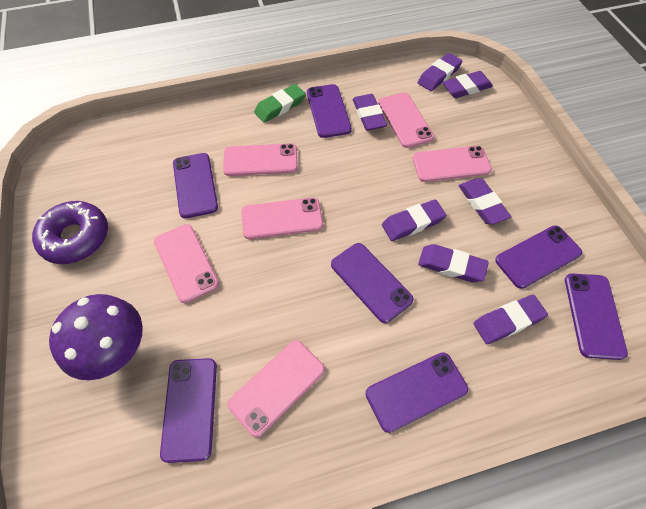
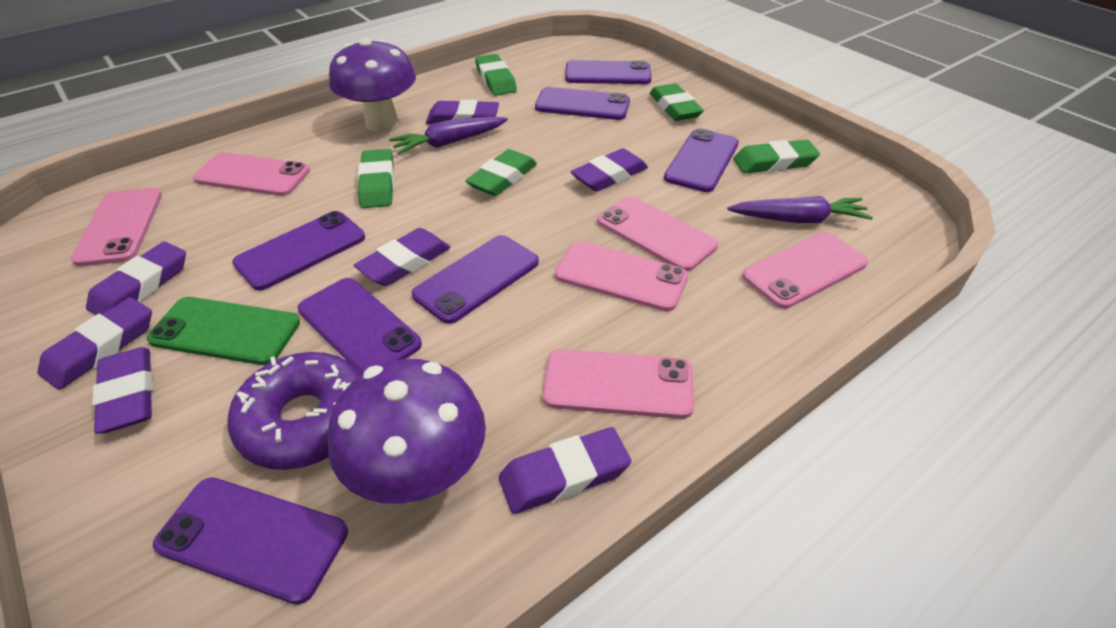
green eraser: 1 -> 5
green phone: 0 -> 1
purple carrot: 0 -> 2
purple mushroom: 1 -> 2

